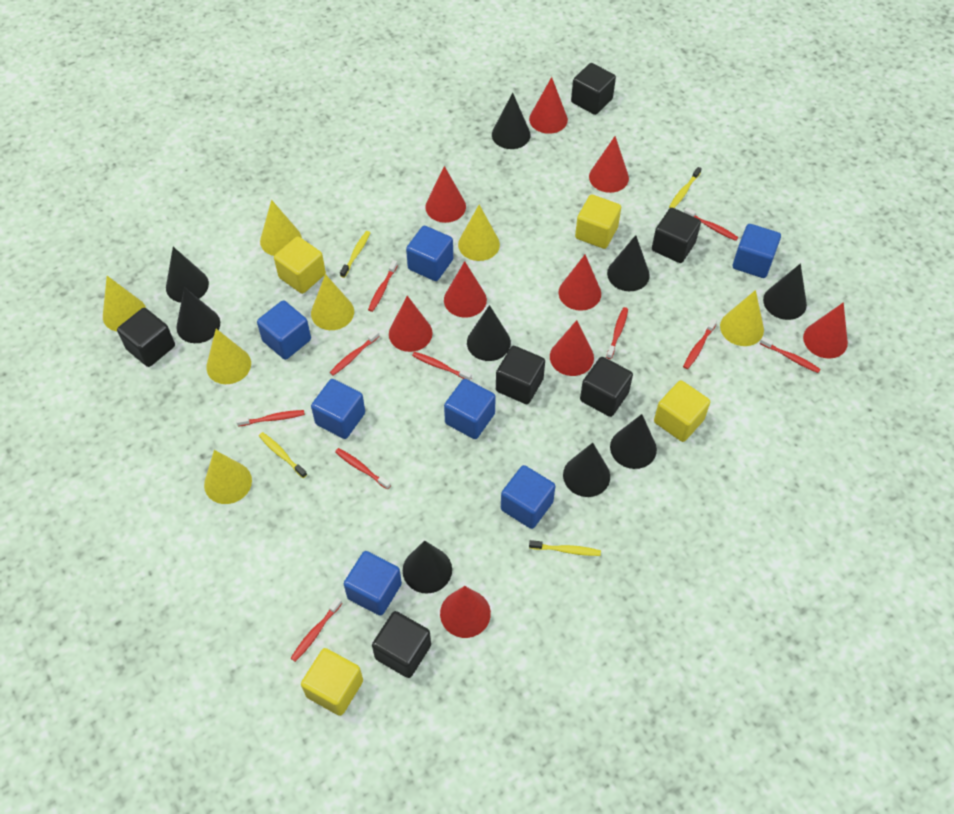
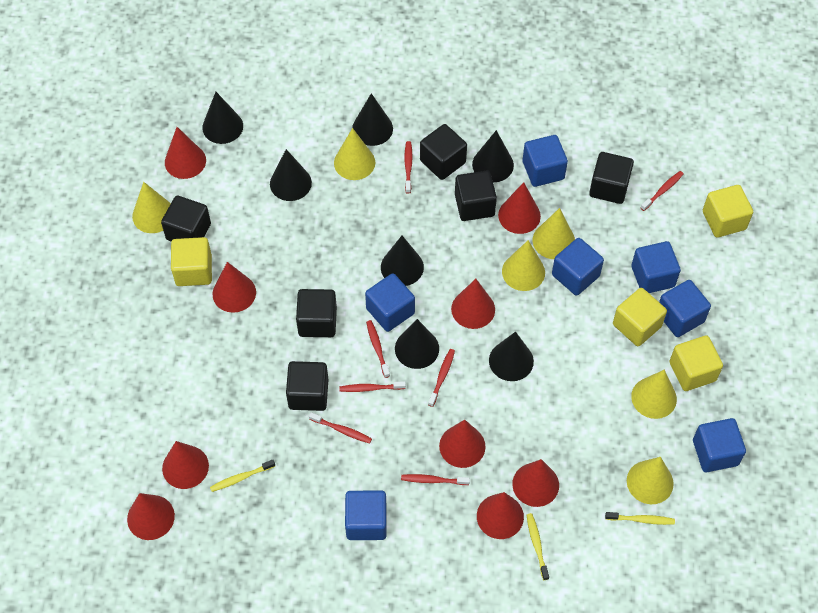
black cone: 9 -> 7
red toothbrush: 10 -> 7
yellow cone: 7 -> 6
yellow toothbrush: 4 -> 3

